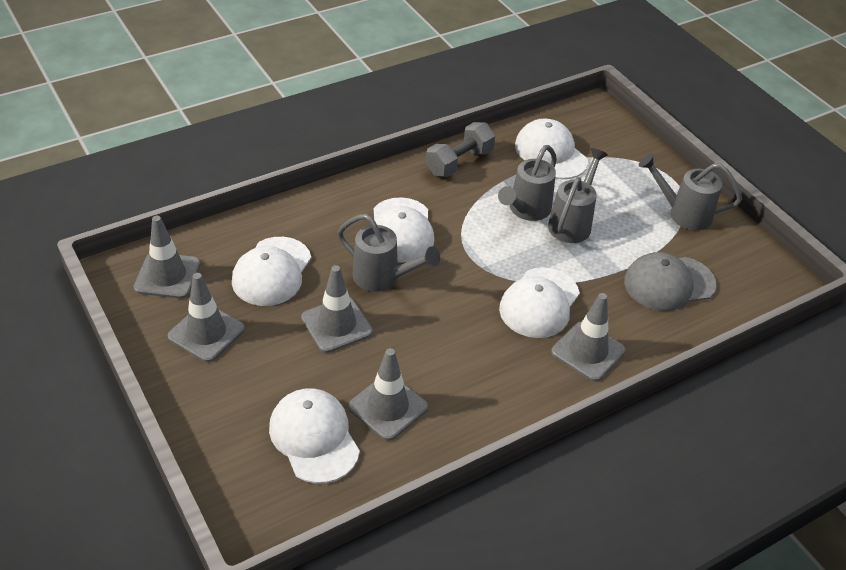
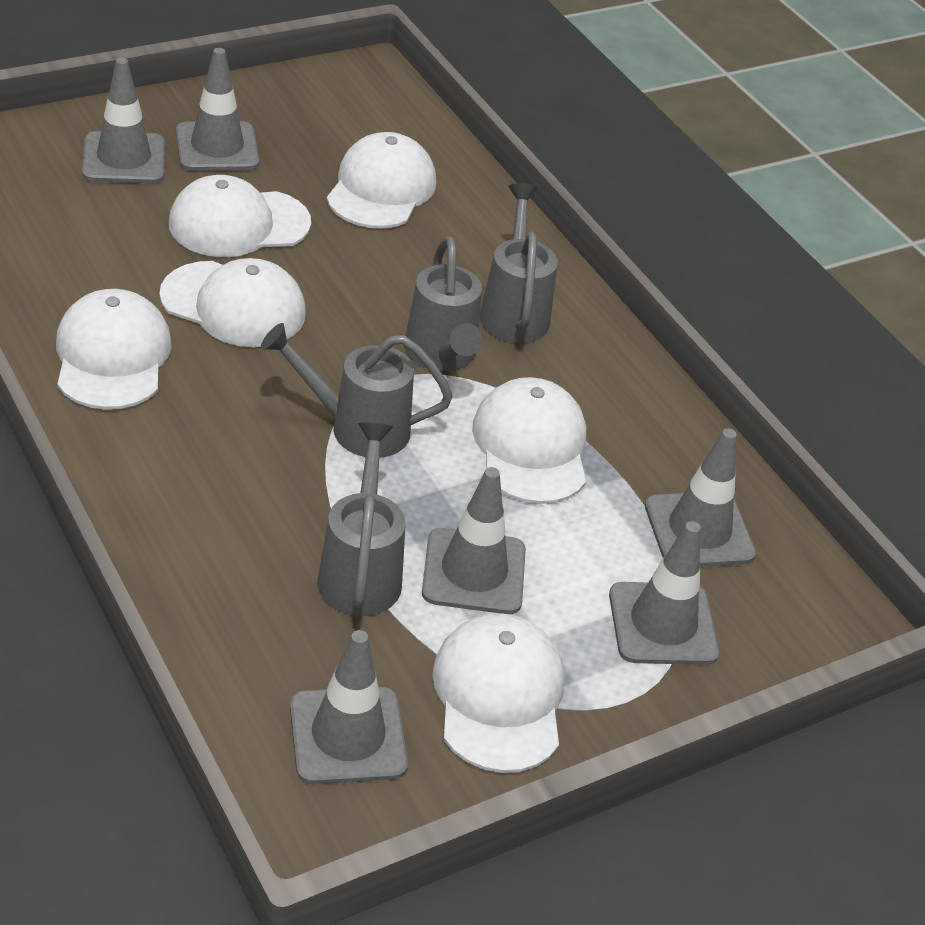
grey cap: 1 -> 0
grey dumbbell: 1 -> 0
grey traffic cone: 5 -> 6
white cap: 5 -> 6

